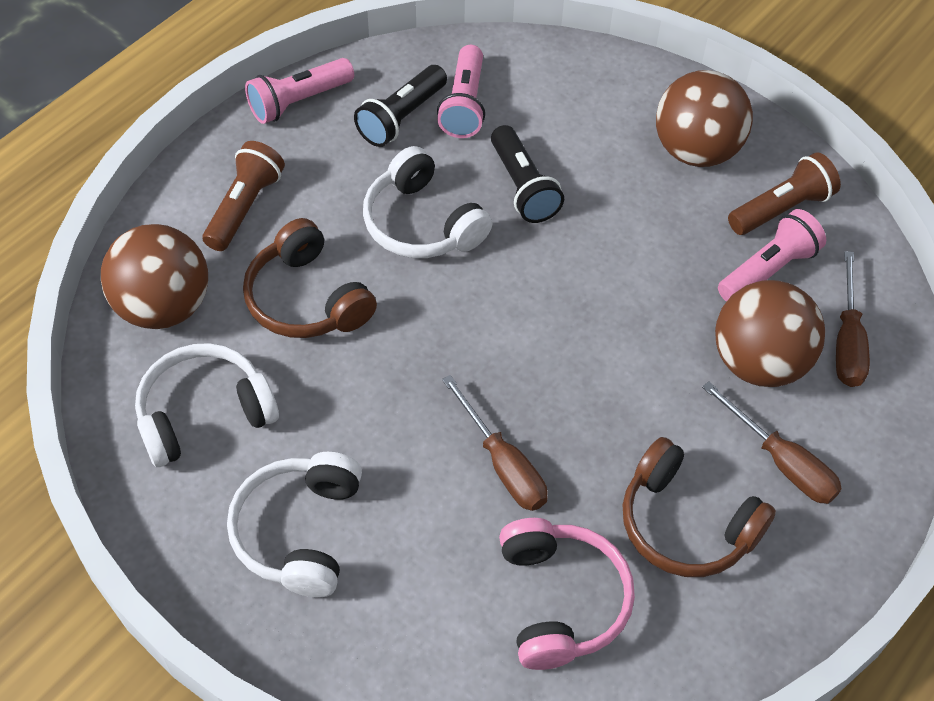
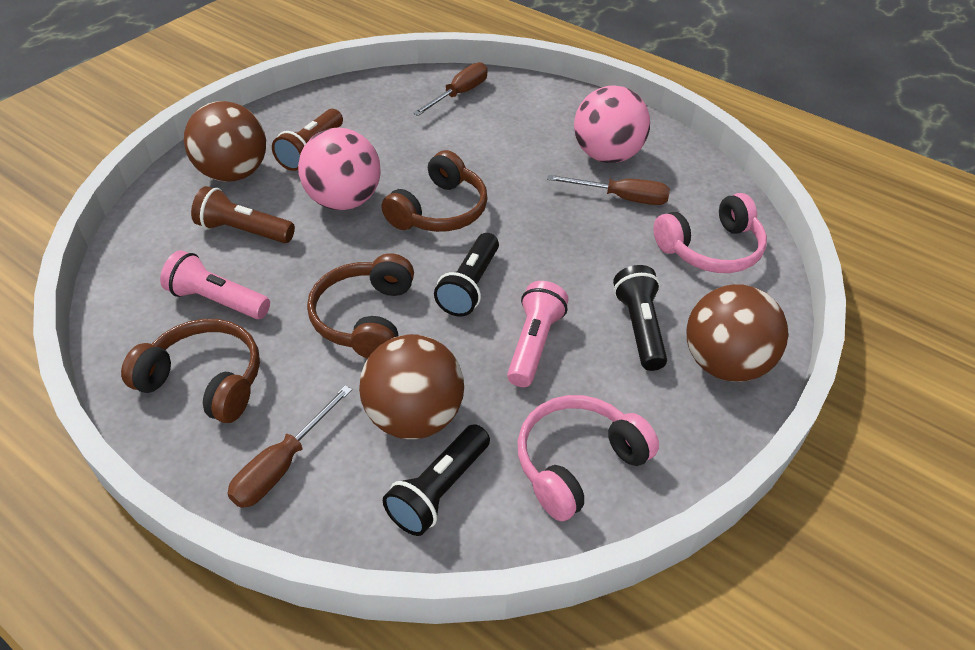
black flashlight: 2 -> 3
brown headphones: 2 -> 3
pink ball: 0 -> 2
pink flashlight: 3 -> 2
pink headphones: 1 -> 2
white headphones: 3 -> 0

